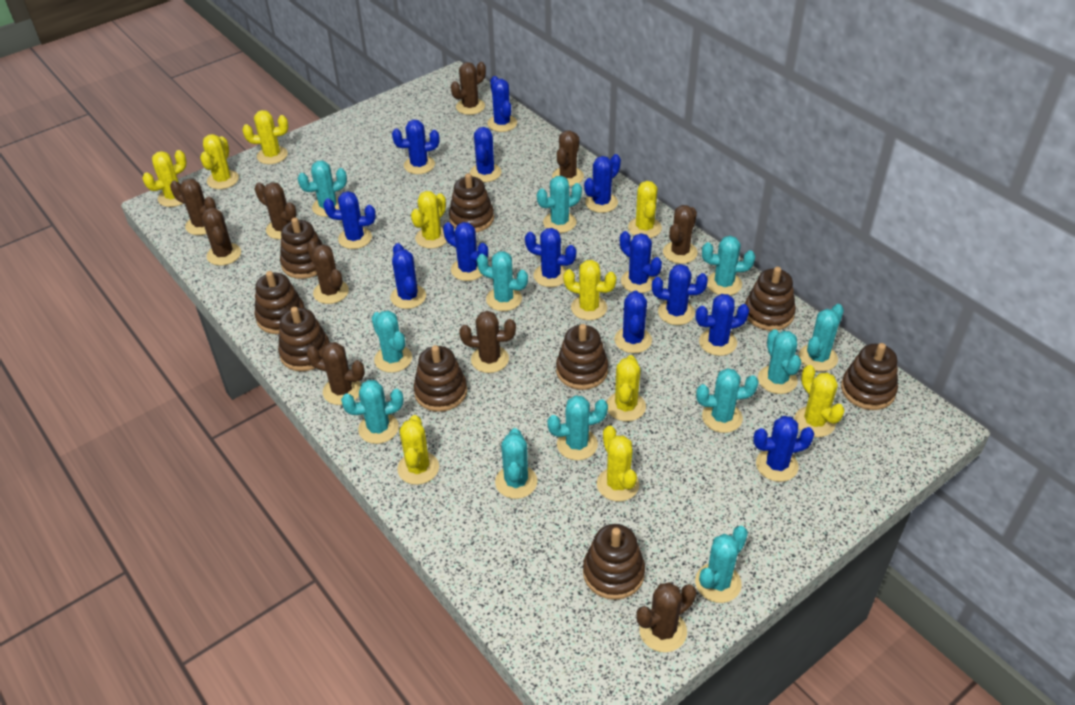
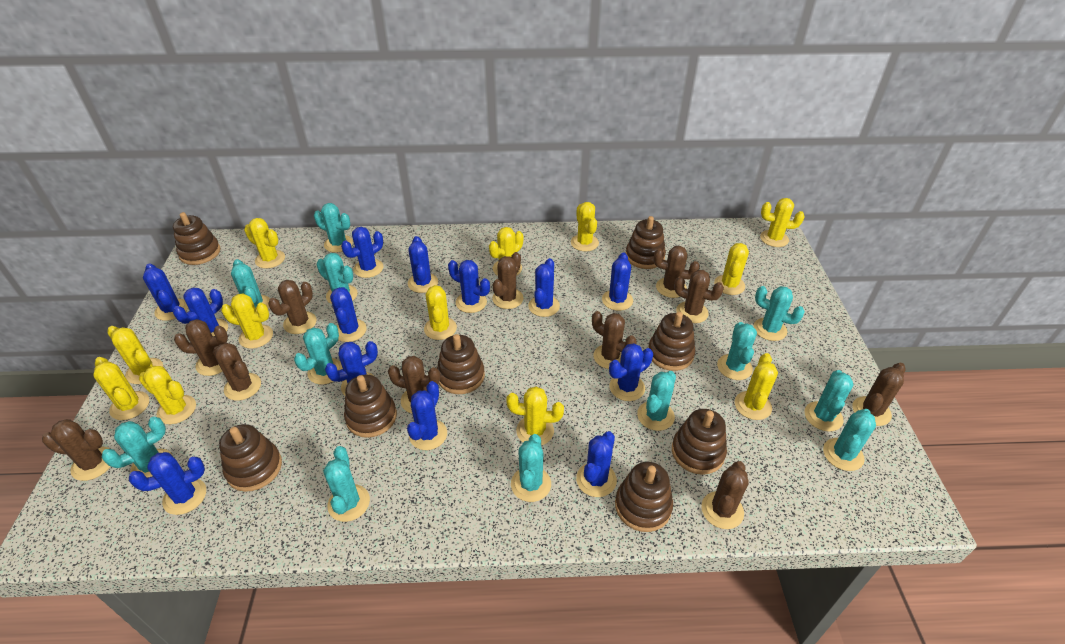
brown cactus: 10 -> 11
brown stacking toy: 9 -> 8
yellow cactus: 10 -> 12

